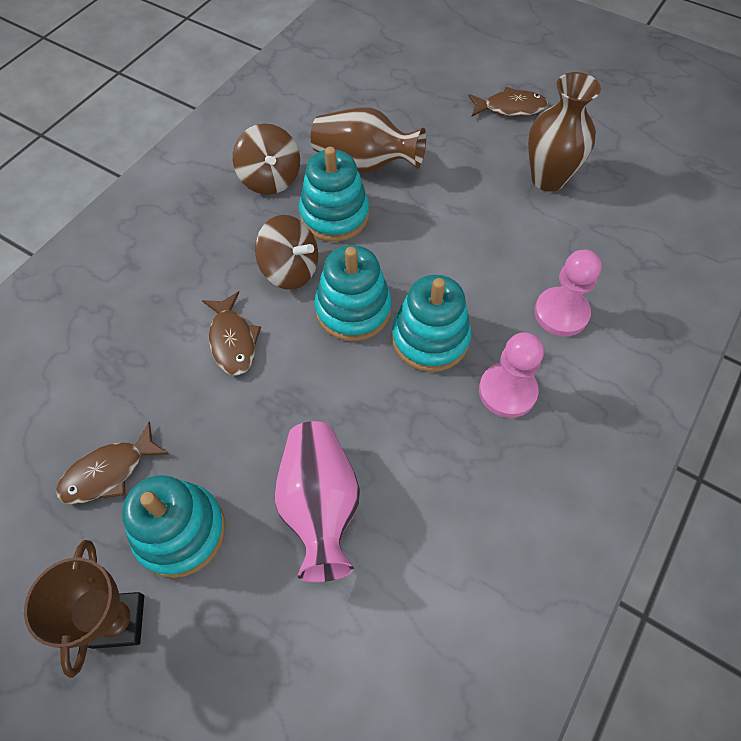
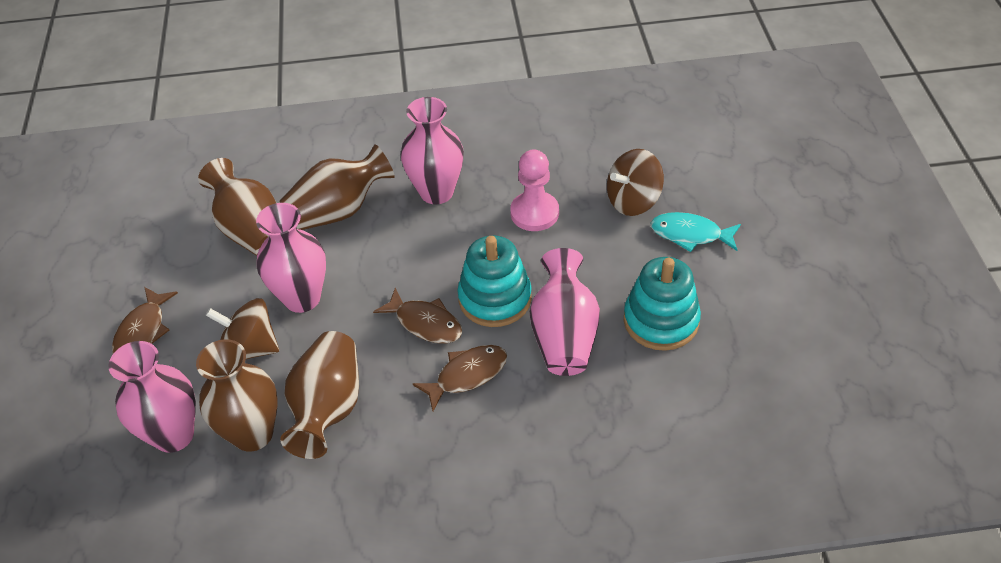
brown trophy: 1 -> 0
brown vase: 2 -> 4
pink pawn: 2 -> 1
pink vase: 1 -> 4
turquoise fish: 0 -> 1
turquoise stacking toy: 4 -> 2

